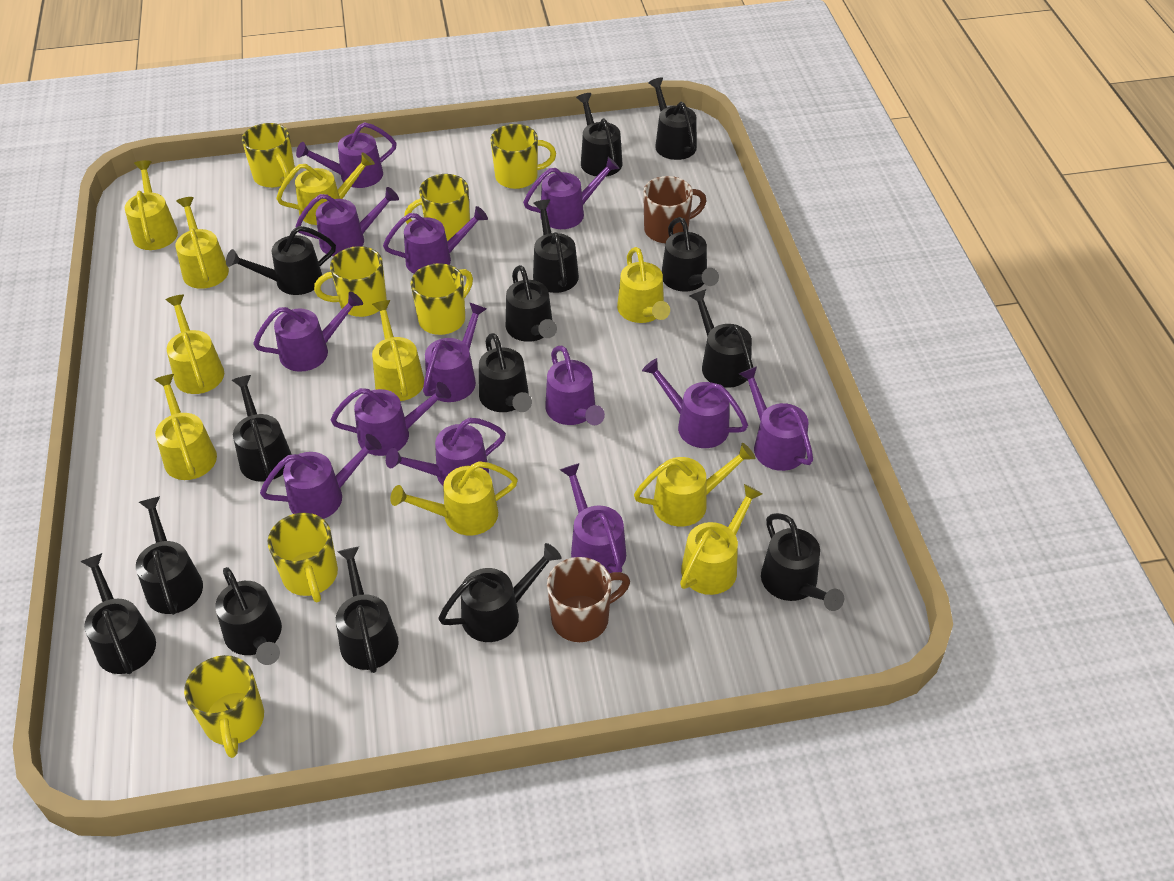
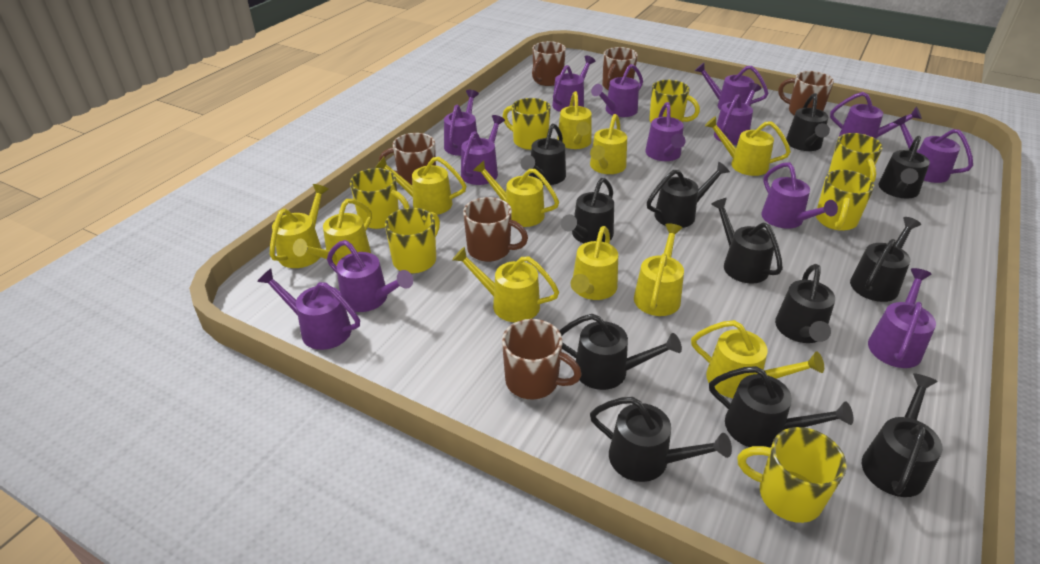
black watering can: 15 -> 12
brown mug: 2 -> 6
yellow watering can: 10 -> 11

